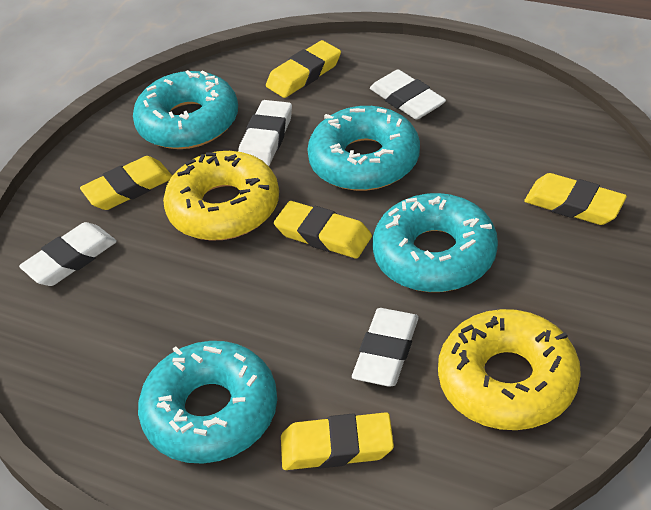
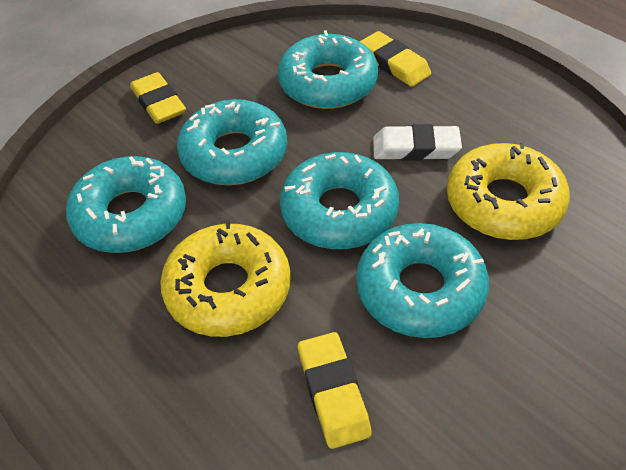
turquoise donut: 4 -> 5
white eraser: 4 -> 1
yellow eraser: 5 -> 3

